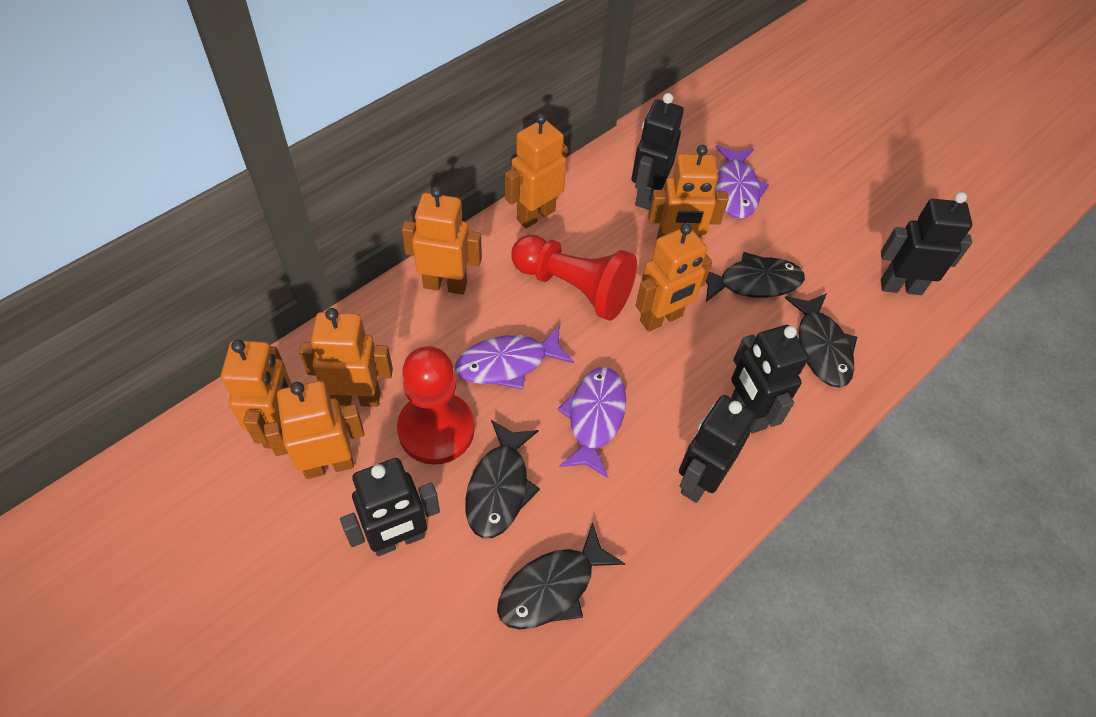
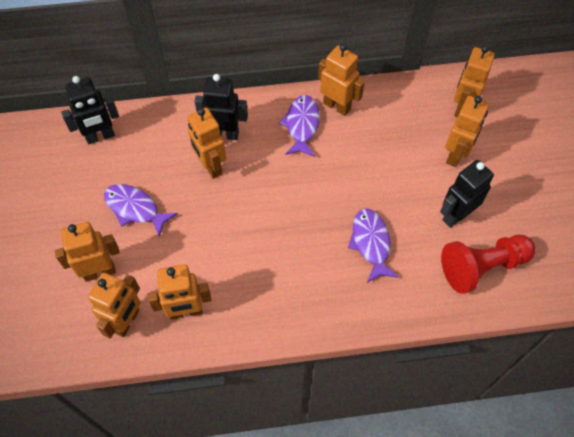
black fish: 4 -> 0
black robot: 5 -> 3
red pawn: 2 -> 1

